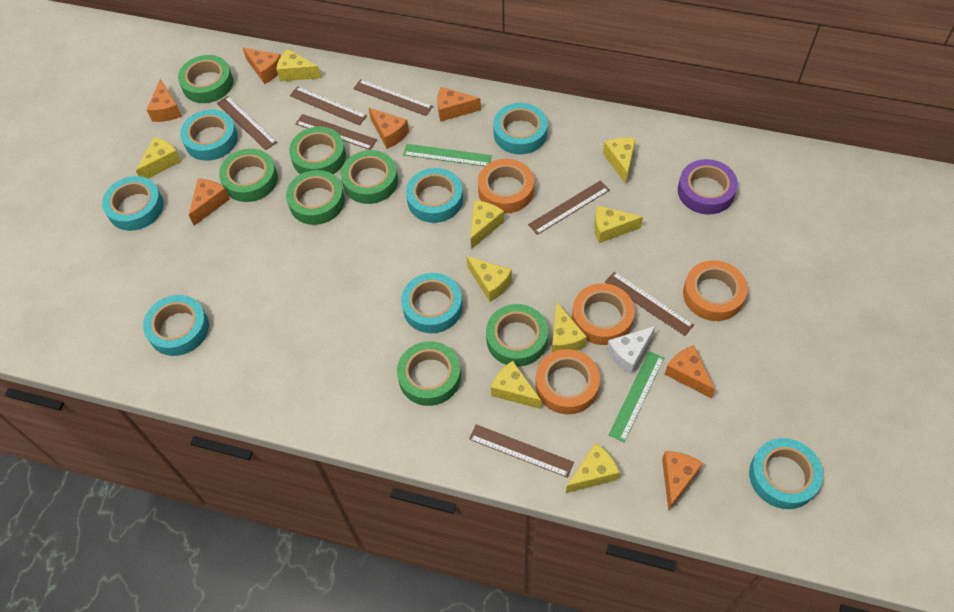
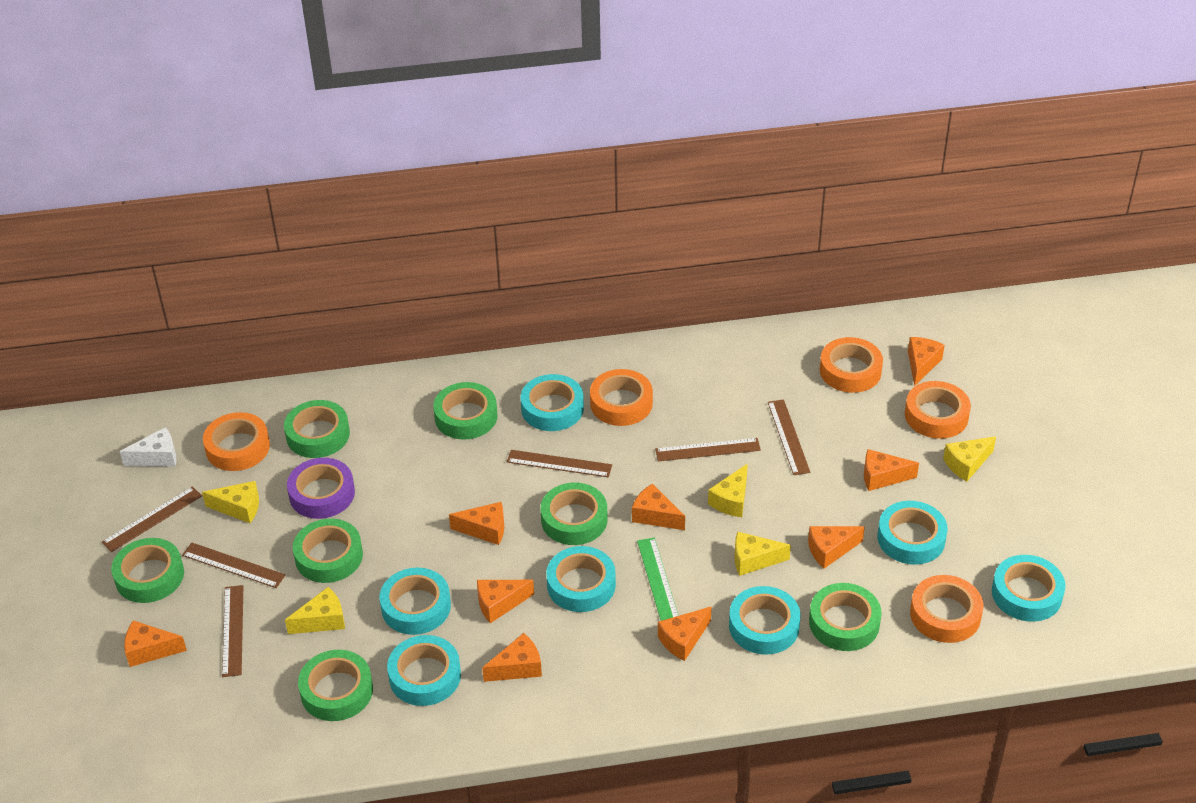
brown ruler: 7 -> 6
green ruler: 2 -> 1
orange cheese: 7 -> 9
orange tape: 4 -> 5
yellow cheese: 9 -> 5

